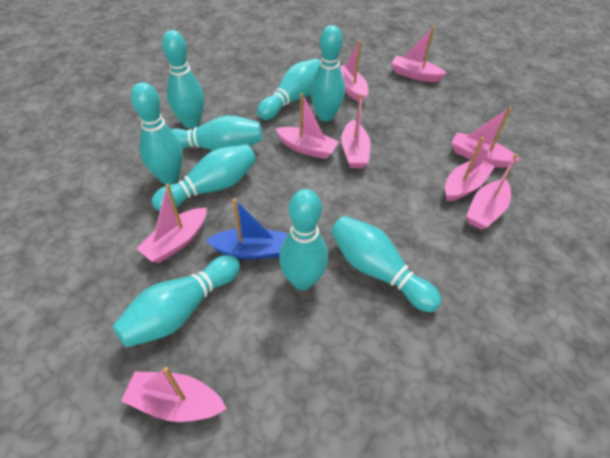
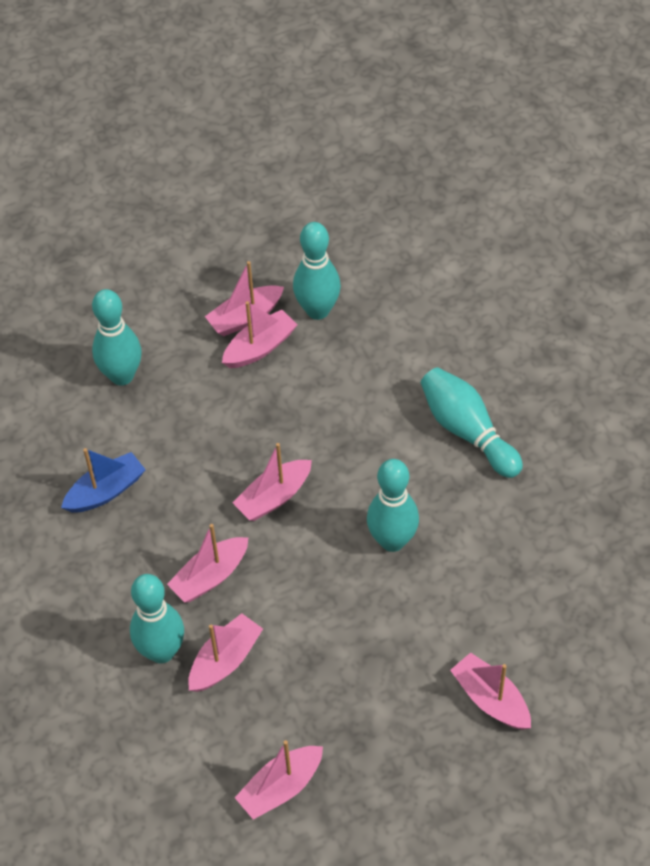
pink boat: 9 -> 7
turquoise bowling pin: 9 -> 5

